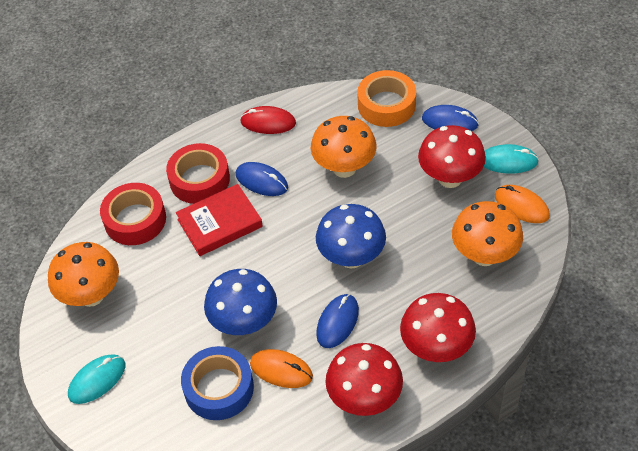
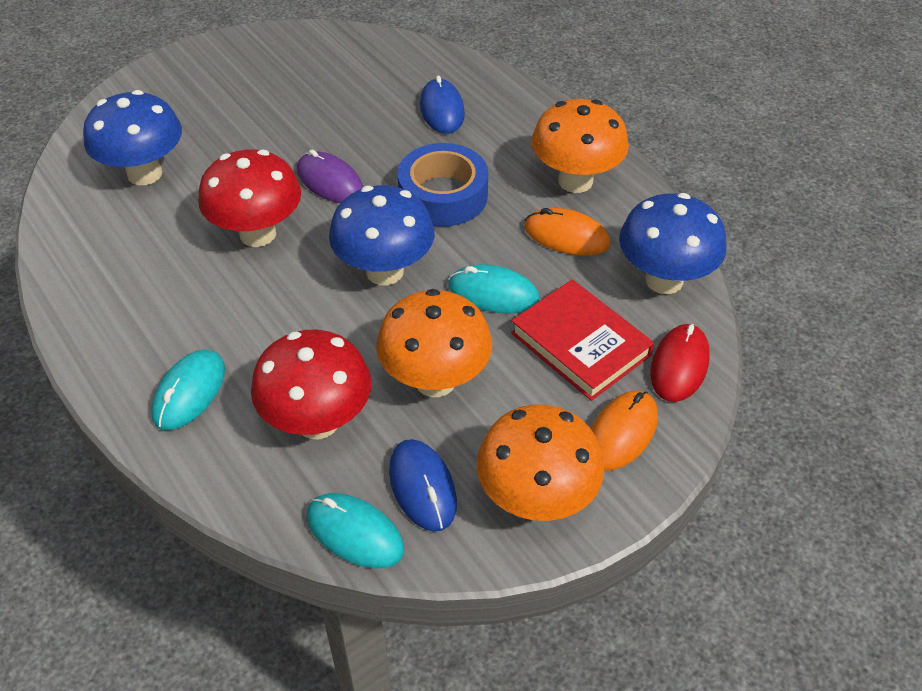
blue mouse: 3 -> 2
blue mushroom: 2 -> 3
orange tape: 1 -> 0
purple mouse: 0 -> 1
red mushroom: 3 -> 2
red tape: 2 -> 0
turquoise mouse: 2 -> 3

